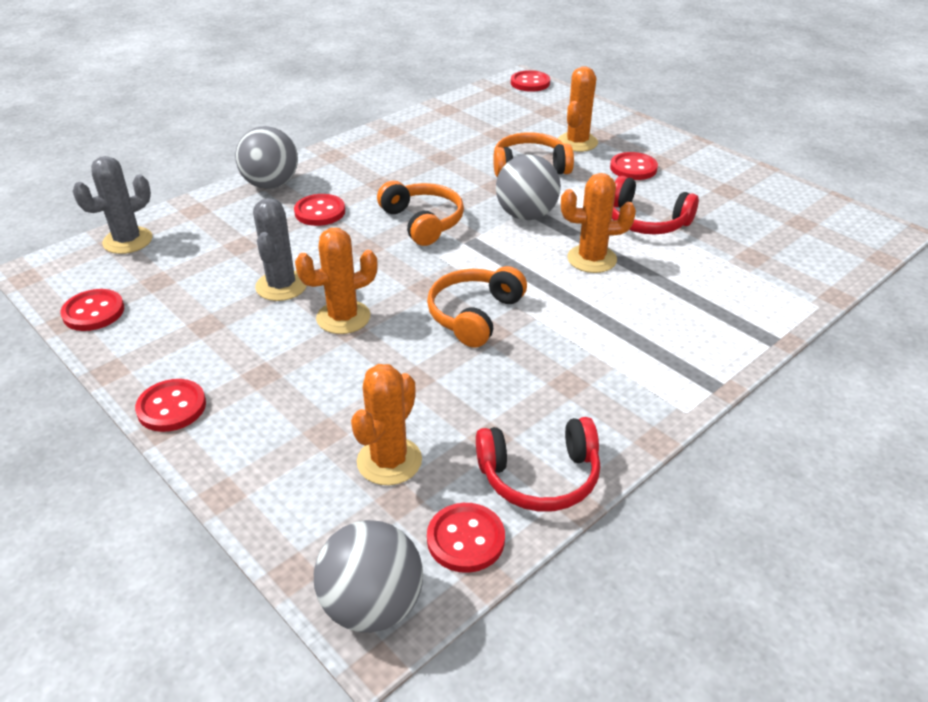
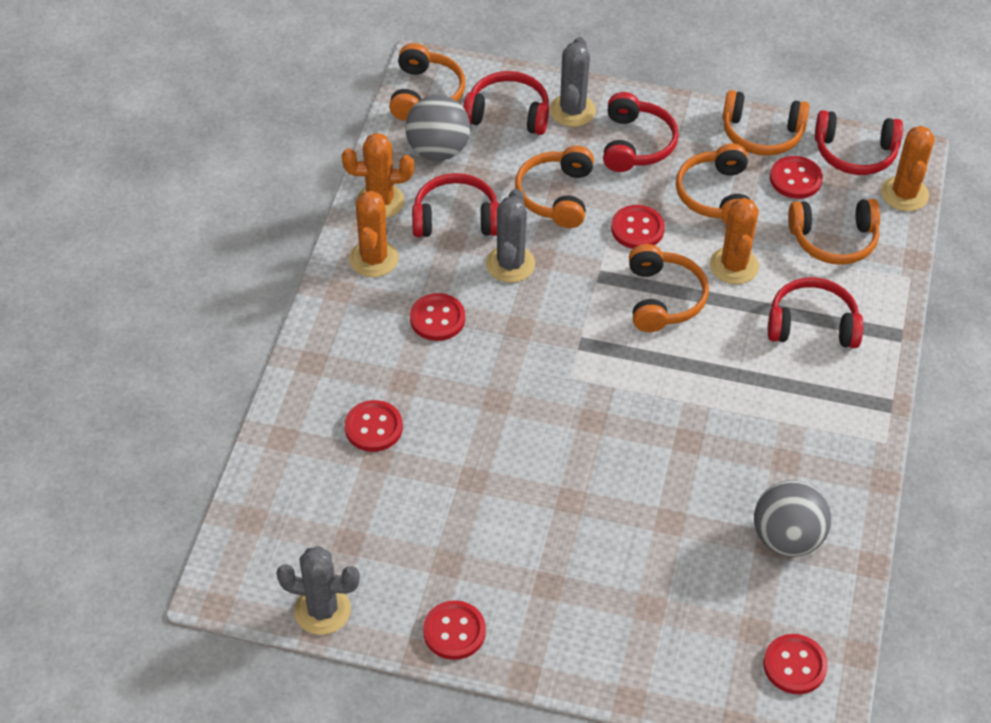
grey ball: 3 -> 2
grey cactus: 2 -> 3
orange headphones: 3 -> 6
red headphones: 2 -> 5

